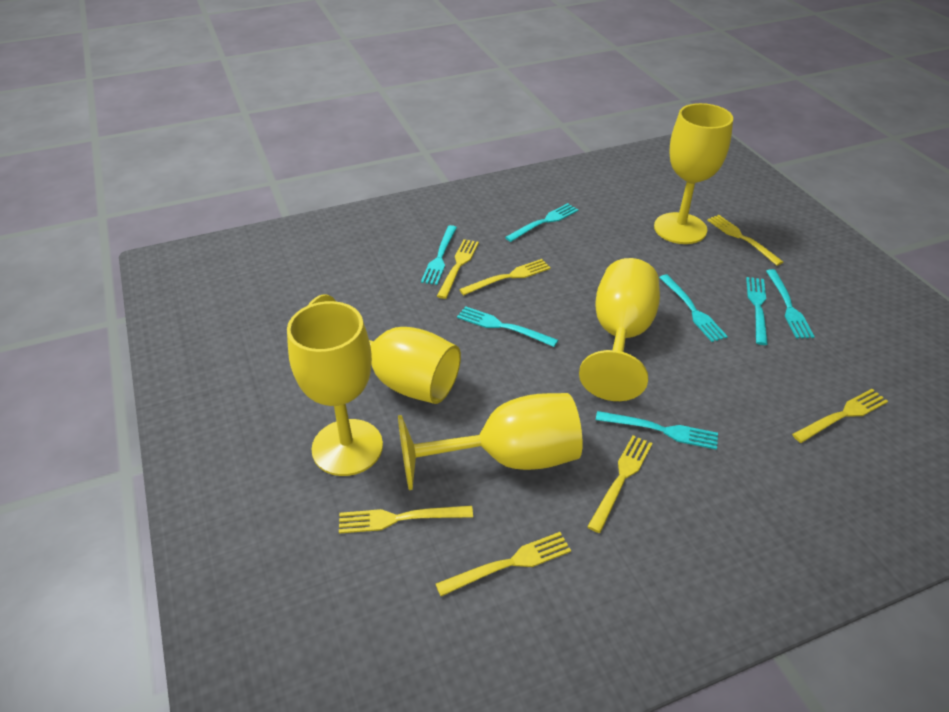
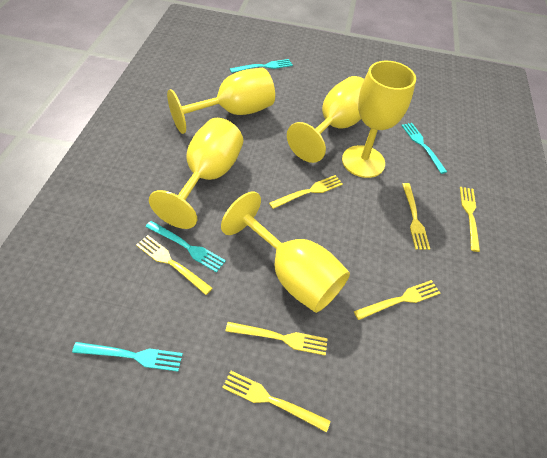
turquoise fork: 7 -> 4

